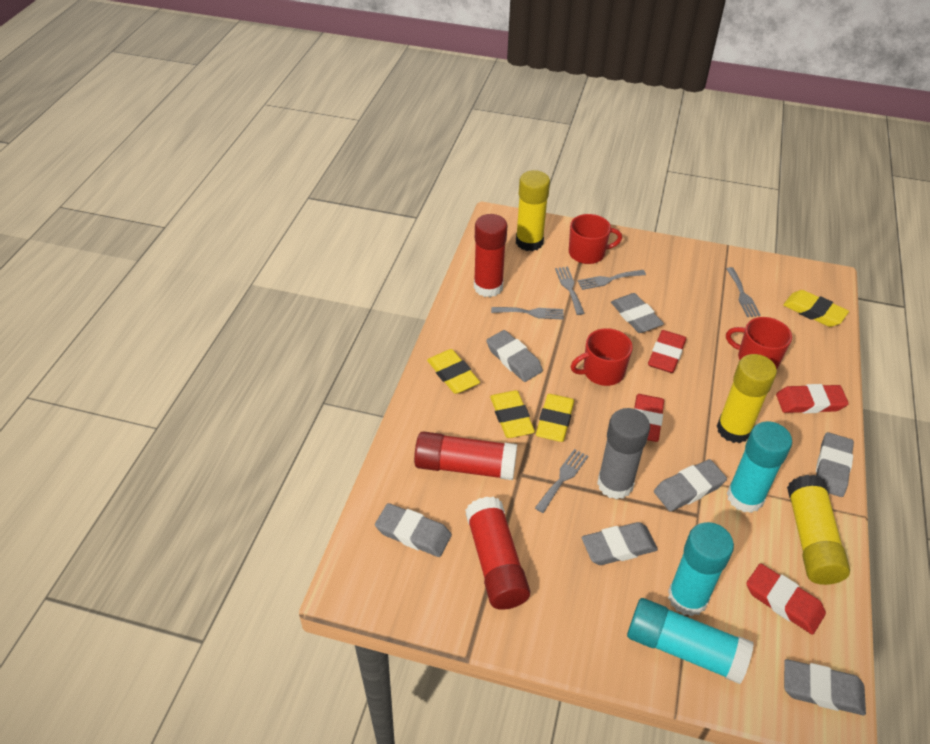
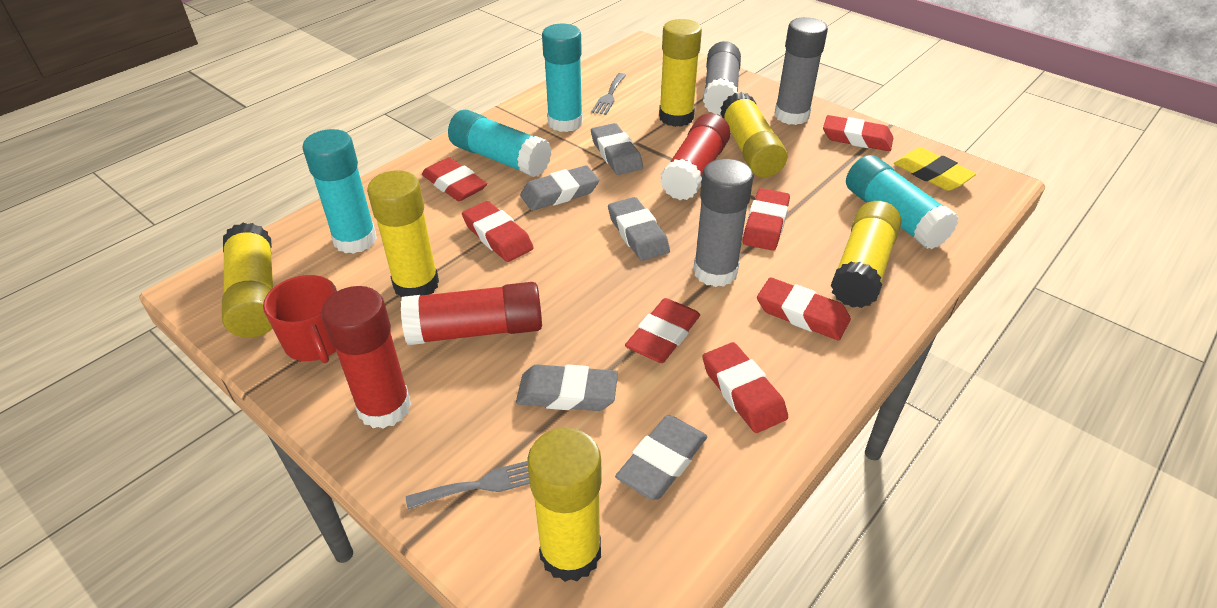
grey eraser: 7 -> 5
grey fork: 5 -> 2
grey glue stick: 1 -> 3
red eraser: 4 -> 7
red mug: 3 -> 1
turquoise glue stick: 3 -> 4
yellow eraser: 4 -> 1
yellow glue stick: 3 -> 6

